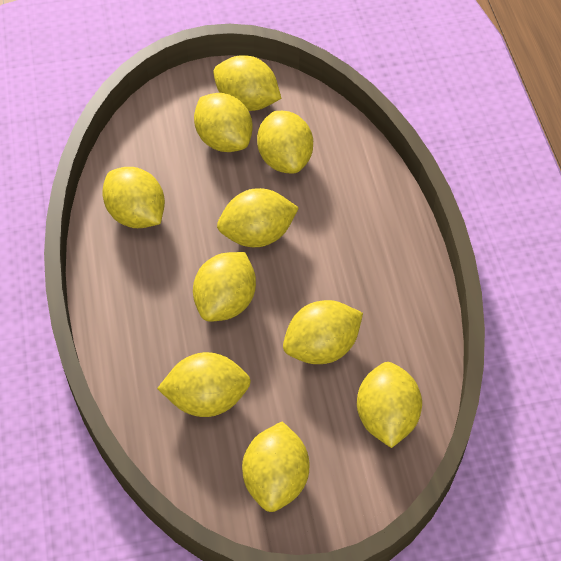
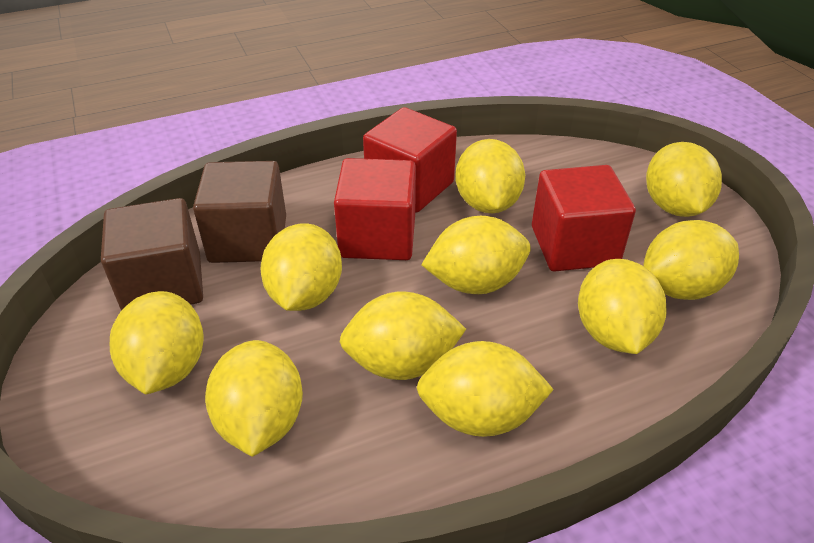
brown cube: 0 -> 2
red cube: 0 -> 3

